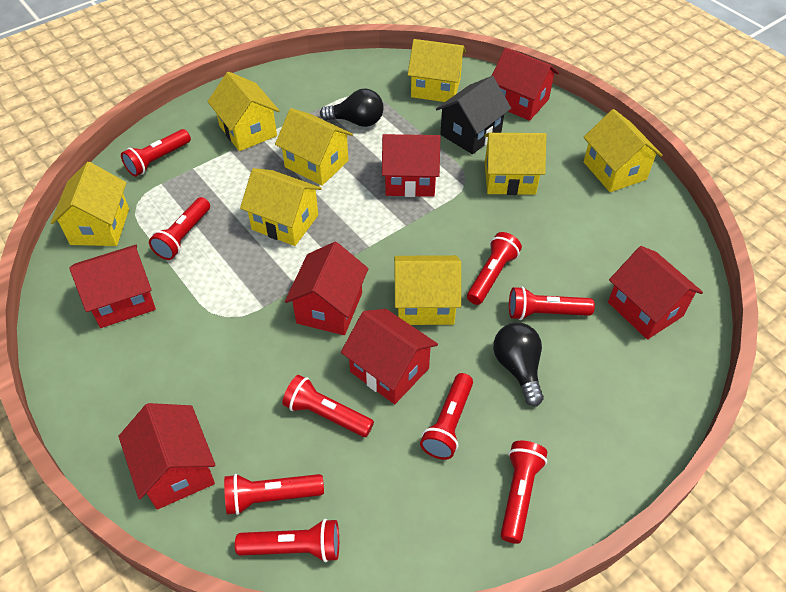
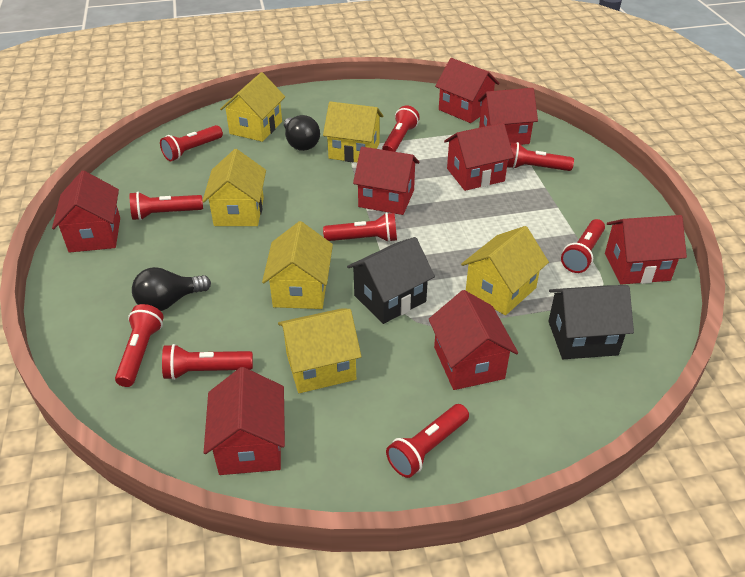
black house: 1 -> 2
red house: 7 -> 8
yellow house: 8 -> 6

